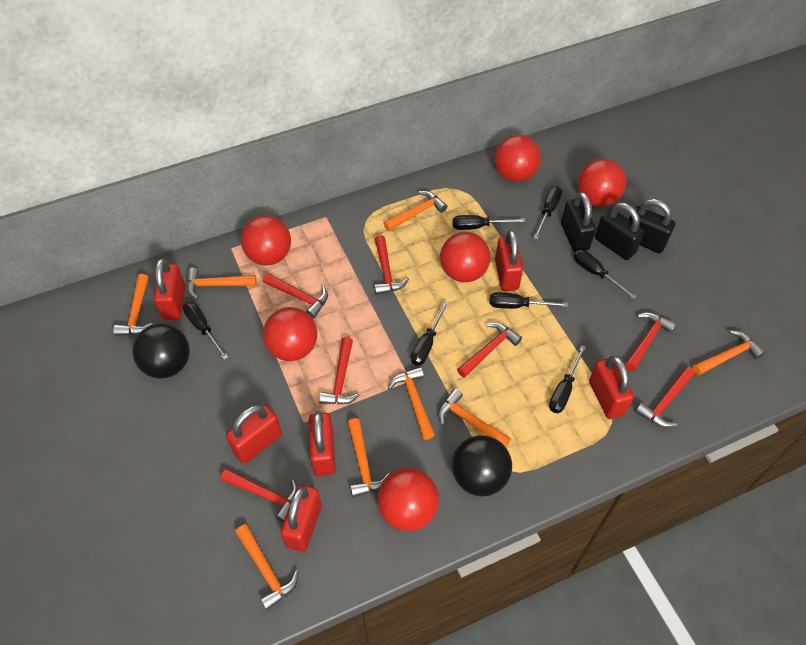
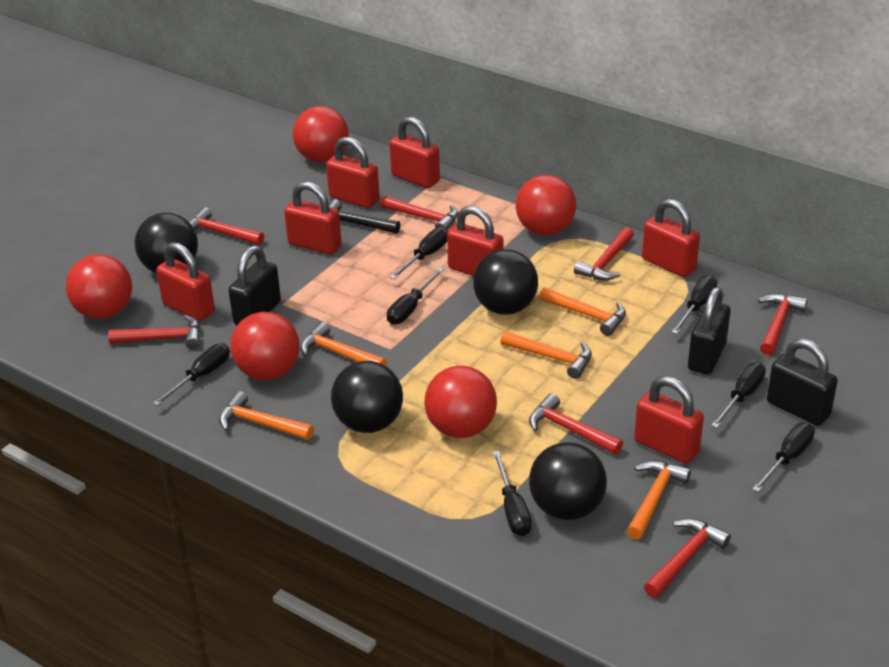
black ball: 2 -> 4
black hammer: 0 -> 1
orange hammer: 8 -> 5
red ball: 6 -> 5
red padlock: 6 -> 7

